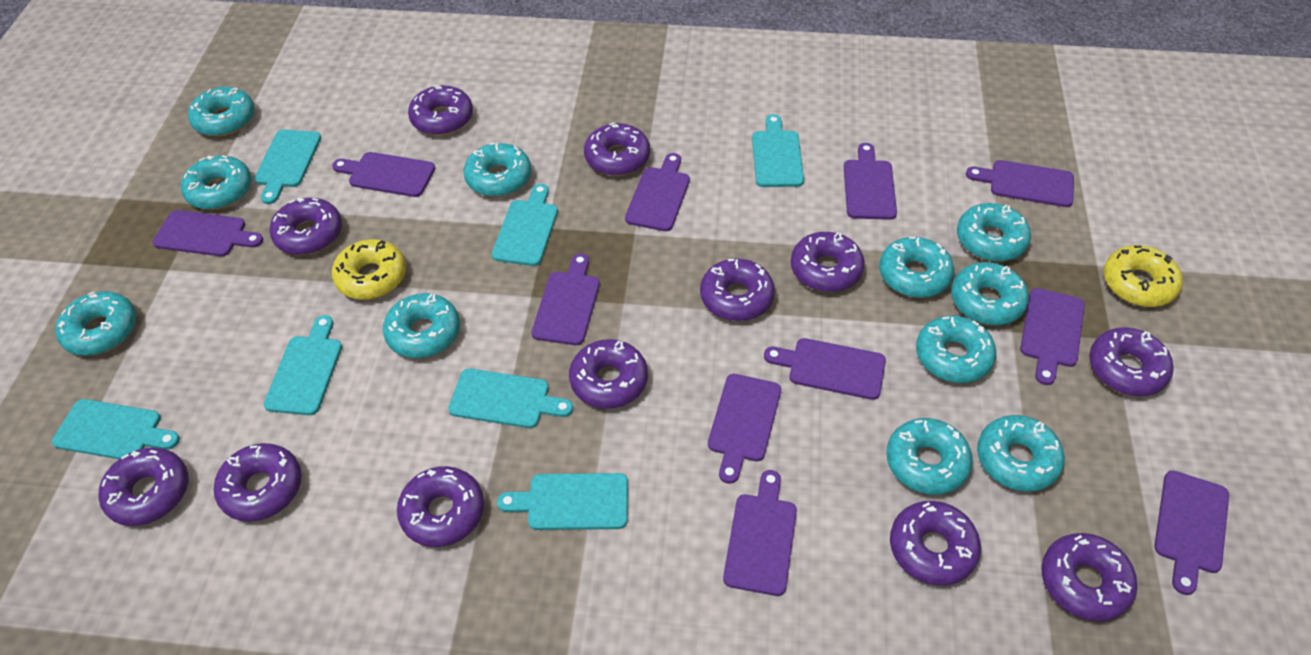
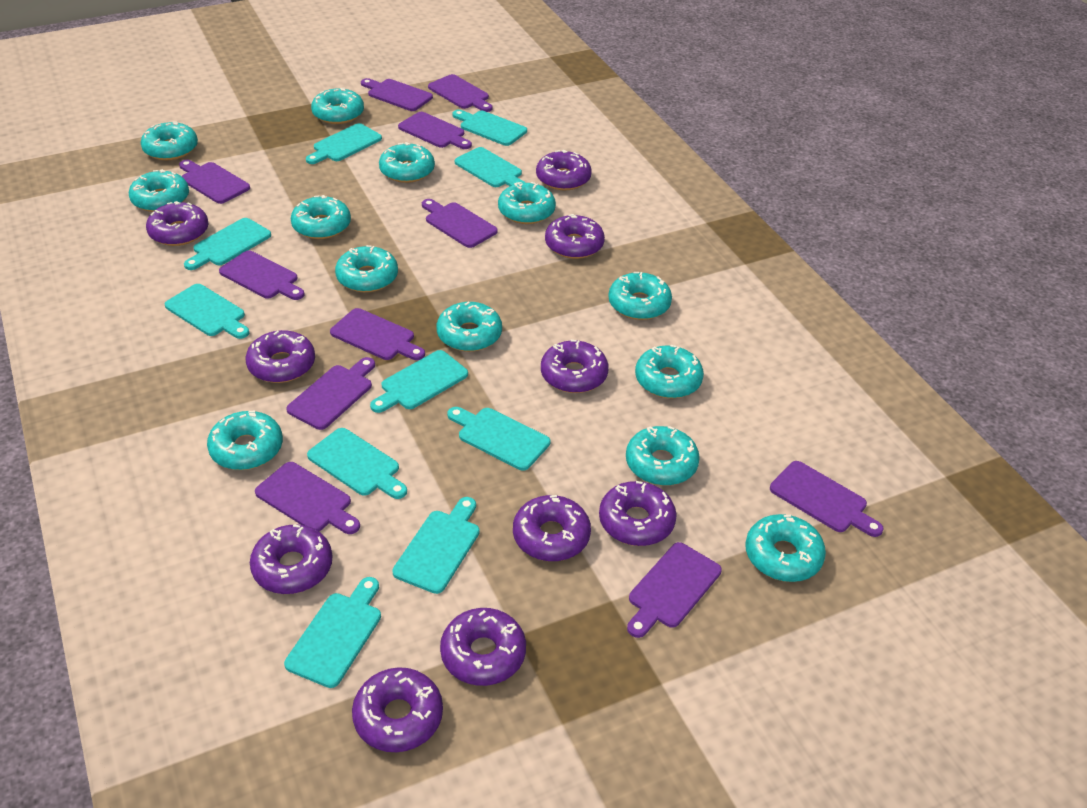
purple donut: 12 -> 10
turquoise cutting board: 7 -> 10
turquoise donut: 11 -> 13
yellow donut: 2 -> 0

